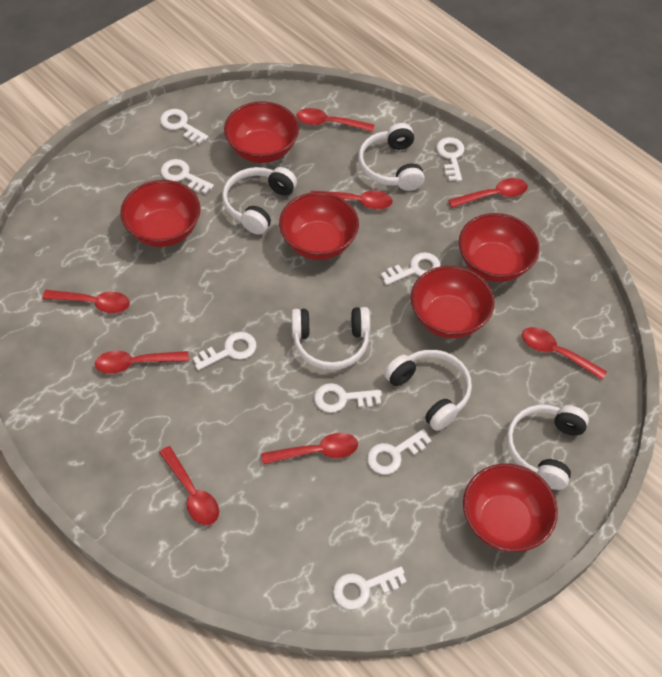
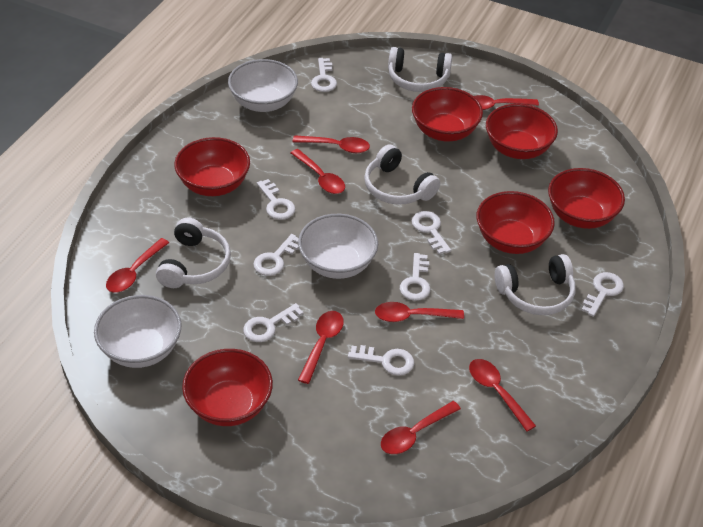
white bowl: 0 -> 3
white headphones: 5 -> 4

